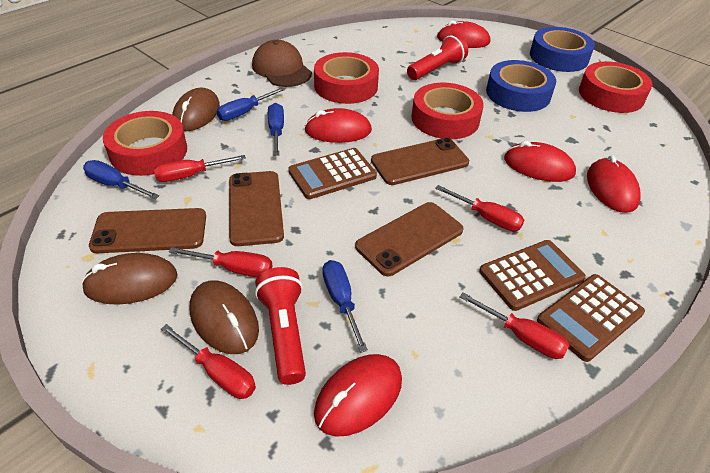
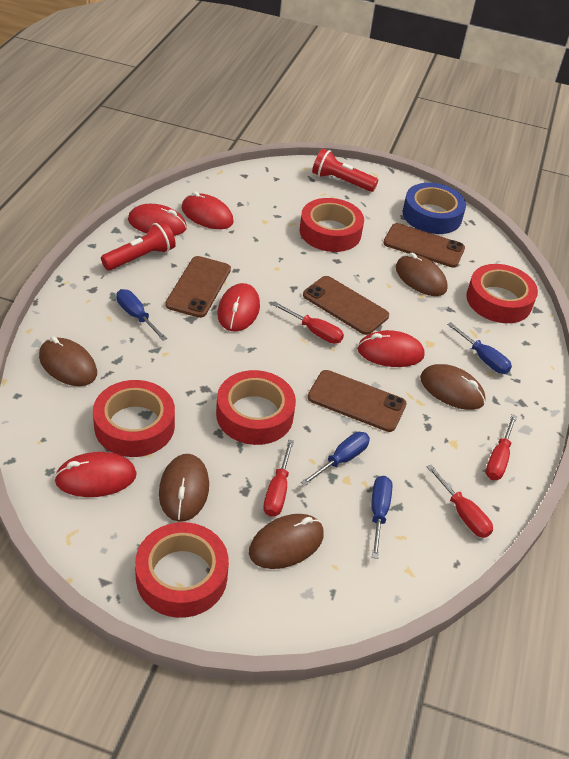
blue tape: 2 -> 1
brown calculator: 3 -> 0
brown cap: 1 -> 0
brown mouse: 3 -> 5
red screwdriver: 5 -> 4
red tape: 4 -> 5

